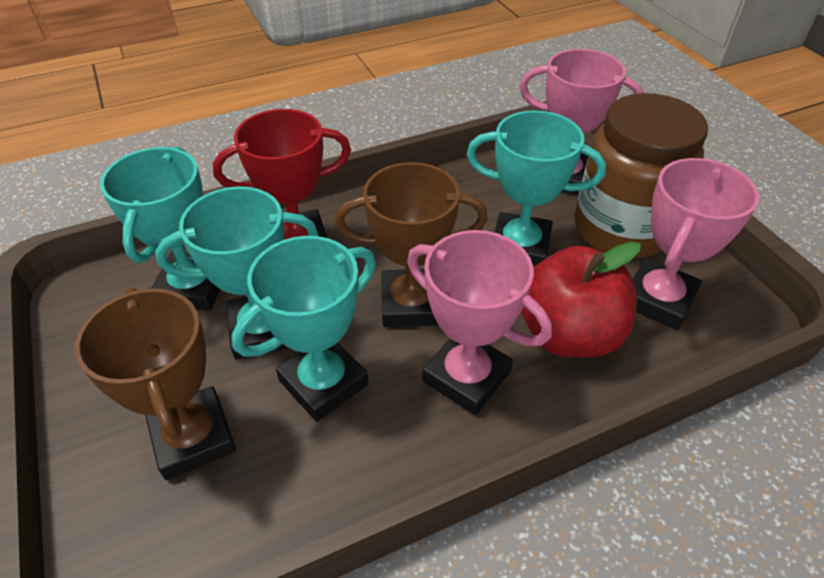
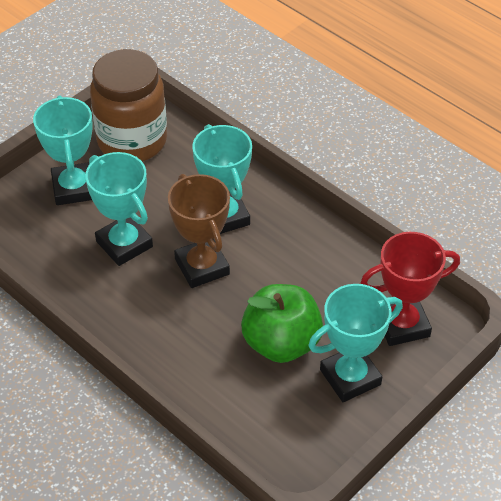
brown trophy: 2 -> 1
green apple: 0 -> 1
pink trophy: 3 -> 0
red apple: 1 -> 0

